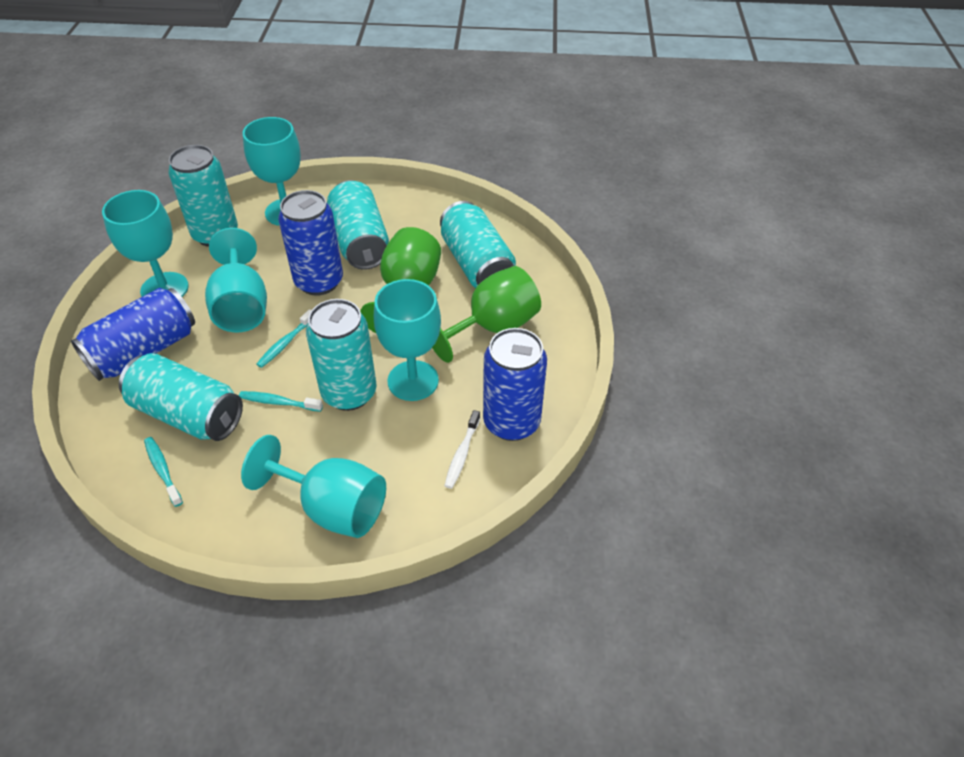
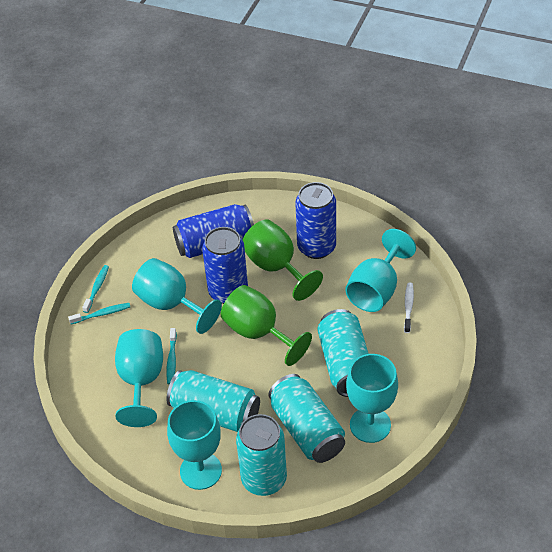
turquoise can: 5 -> 4

